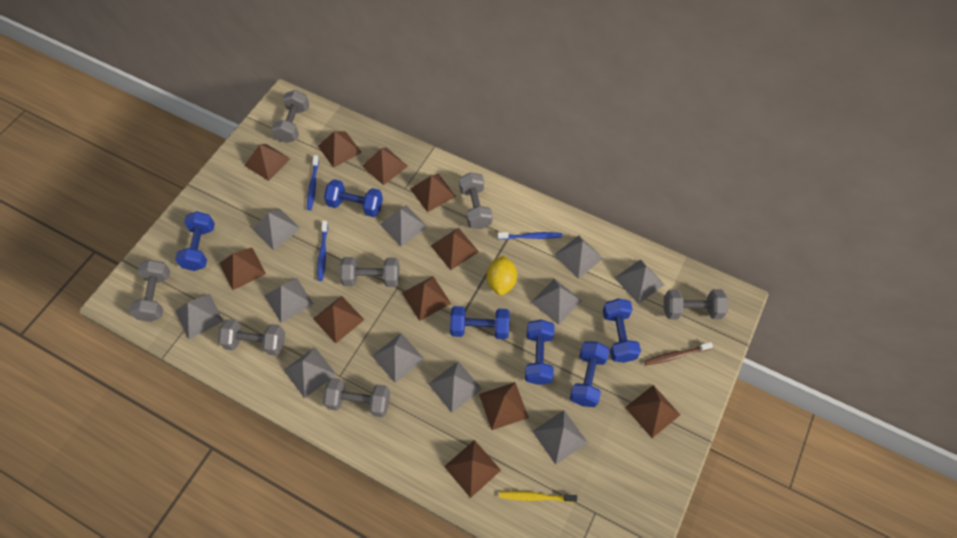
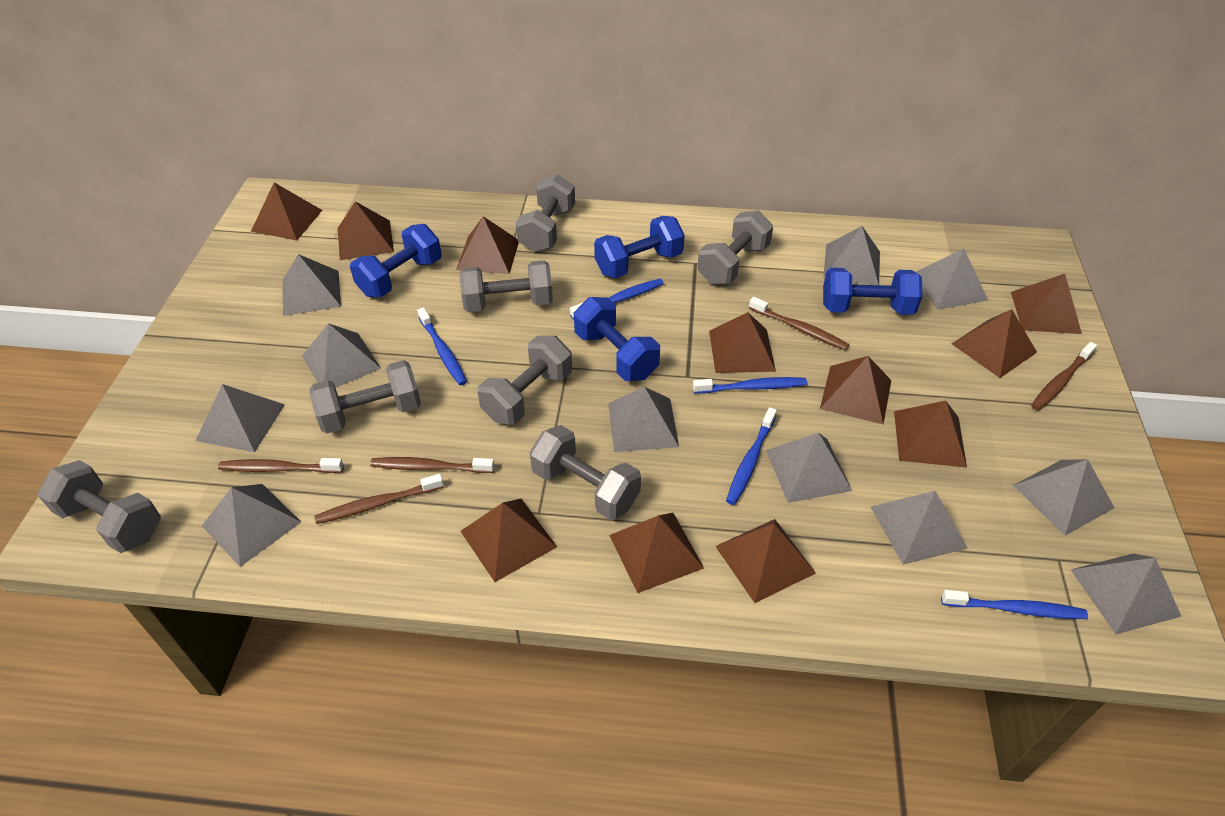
blue dumbbell: 6 -> 4
blue toothbrush: 3 -> 5
brown toothbrush: 1 -> 5
yellow lemon: 1 -> 0
yellow toothbrush: 1 -> 0

